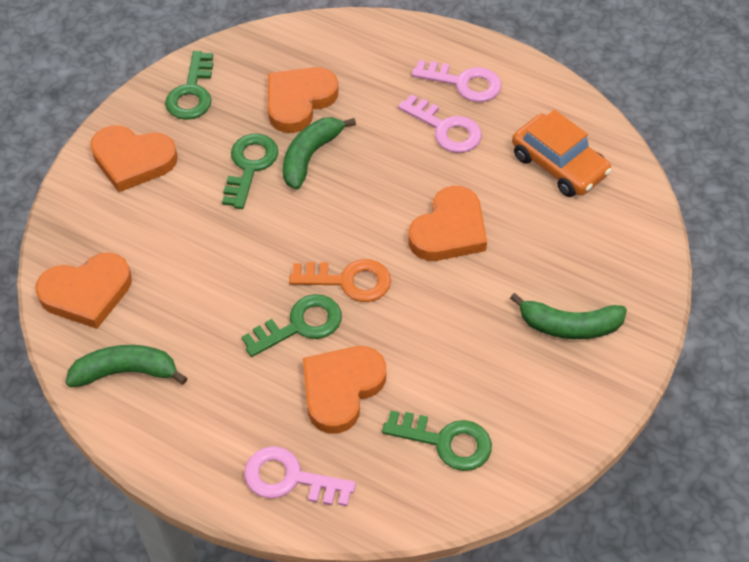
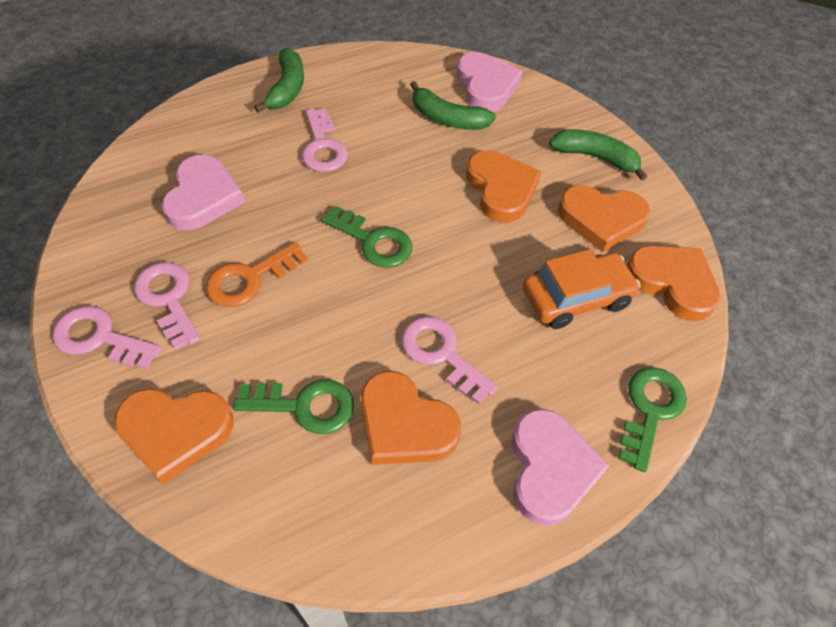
green key: 4 -> 3
pink heart: 0 -> 3
pink key: 3 -> 4

